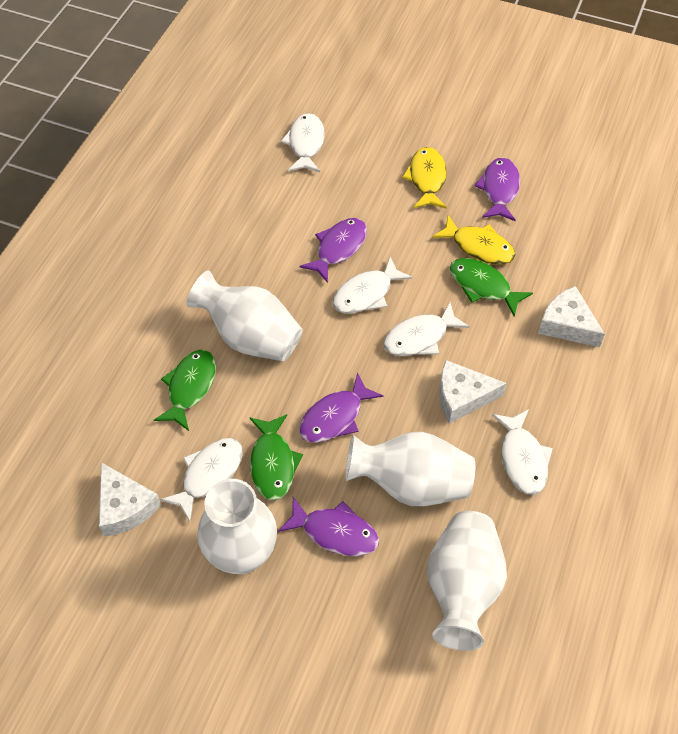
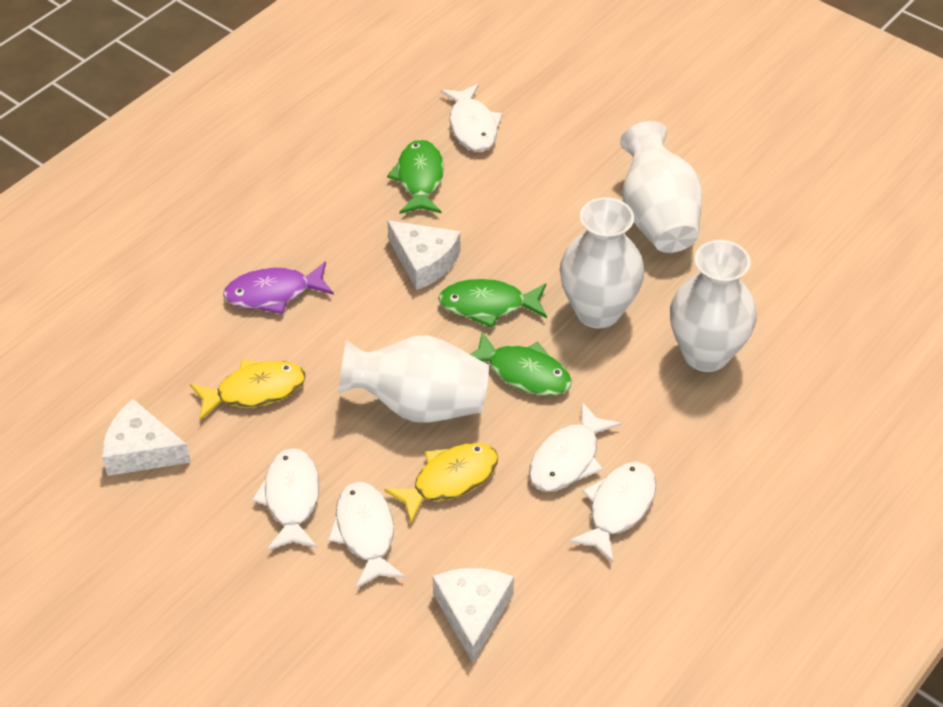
purple fish: 4 -> 1

